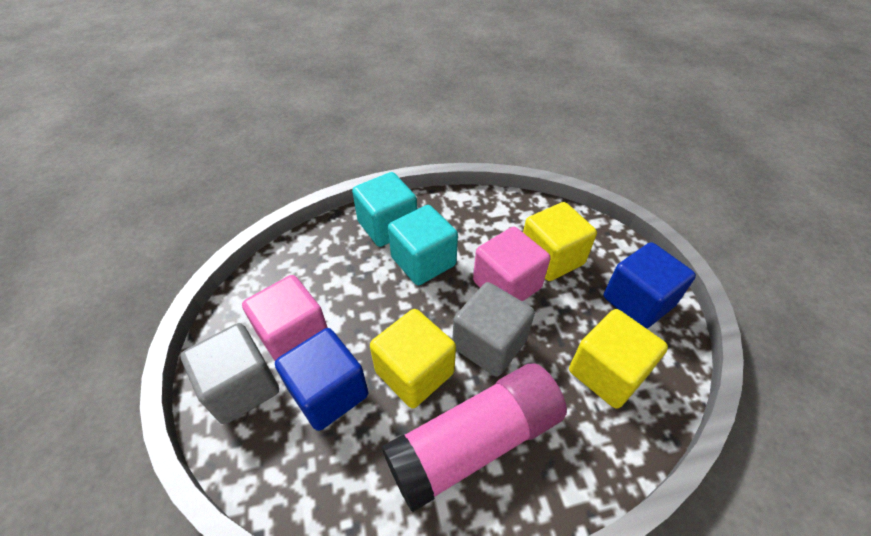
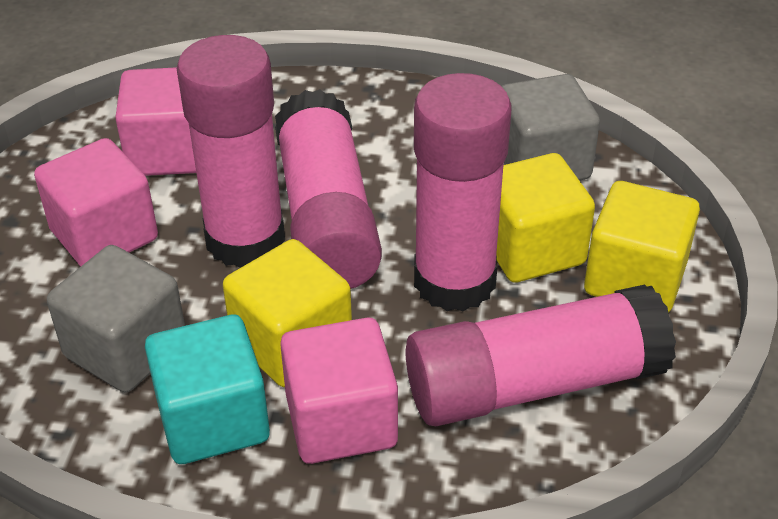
blue cube: 2 -> 0
pink cube: 2 -> 3
pink glue stick: 1 -> 4
turquoise cube: 2 -> 1

